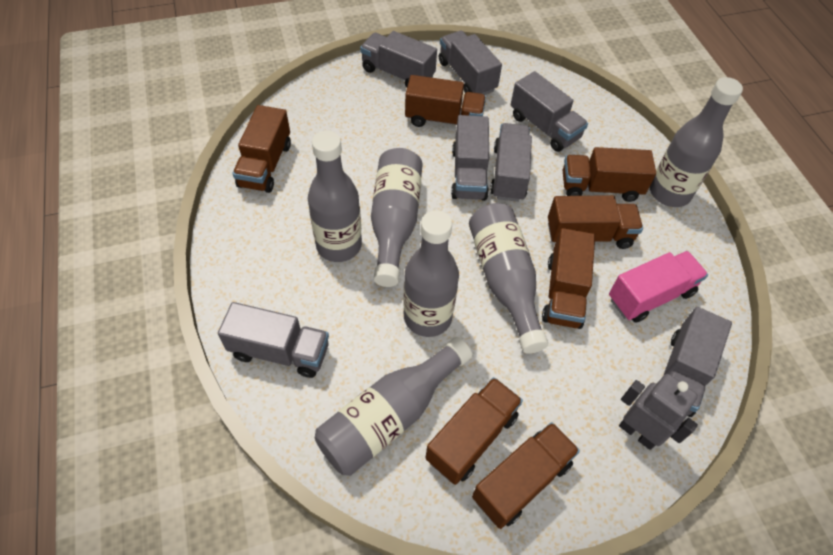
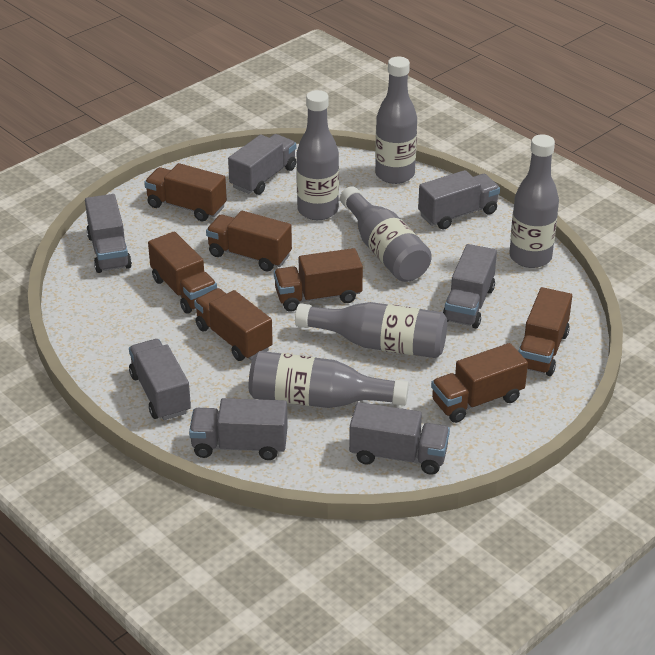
grey robot: 1 -> 0
pink truck: 1 -> 0

